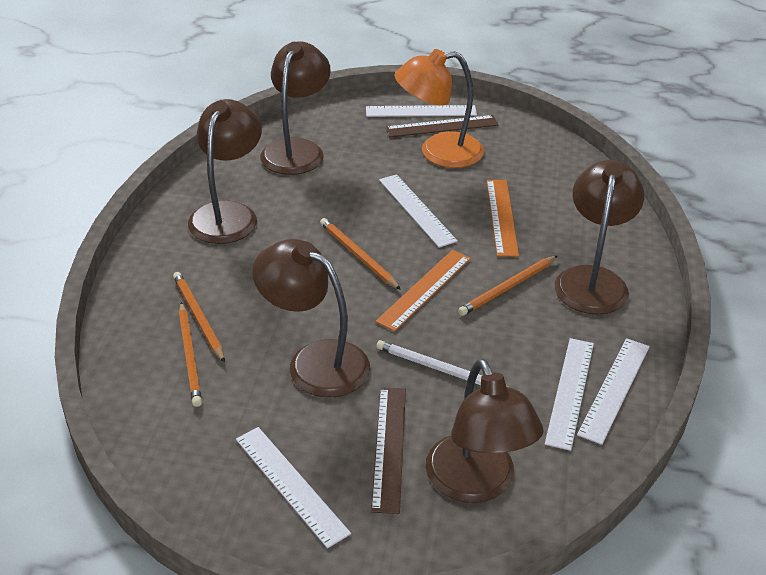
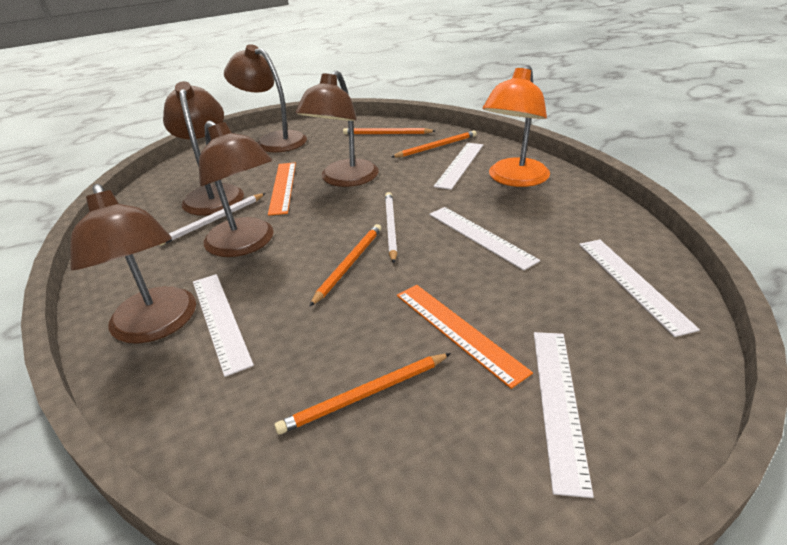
brown ruler: 2 -> 0
white pencil: 1 -> 2

